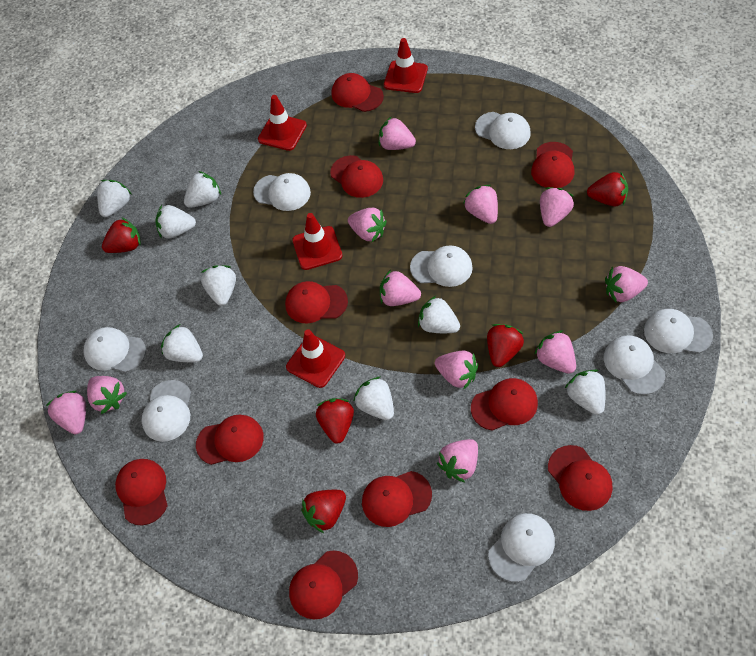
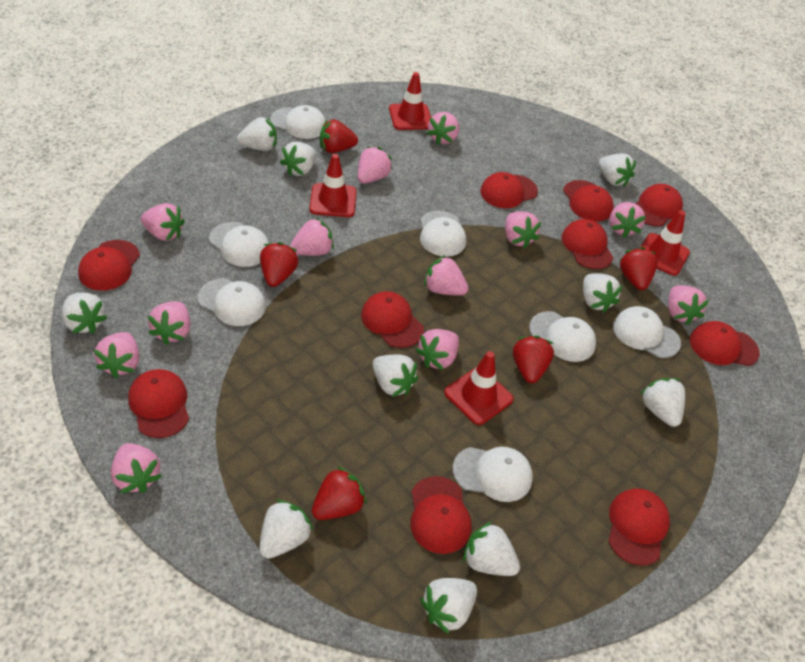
pink strawberry: 11 -> 12
white cap: 8 -> 7
white strawberry: 8 -> 10

